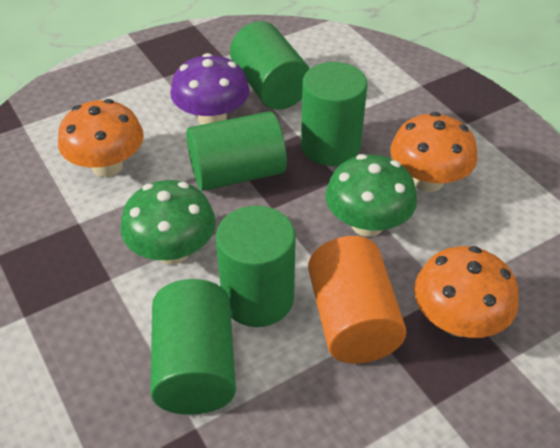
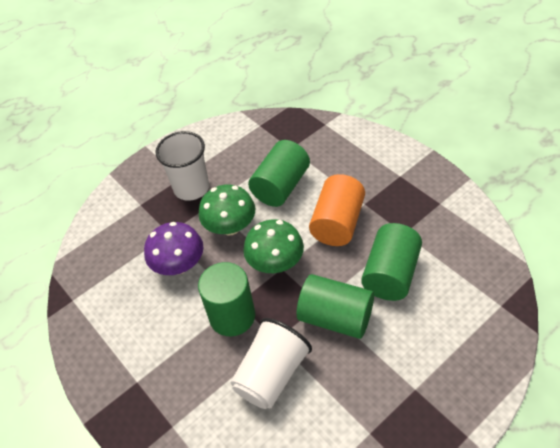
green cylinder: 5 -> 4
orange mushroom: 3 -> 0
white cup: 0 -> 2

